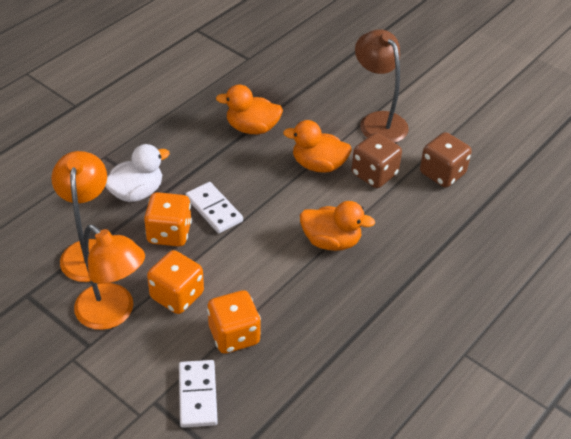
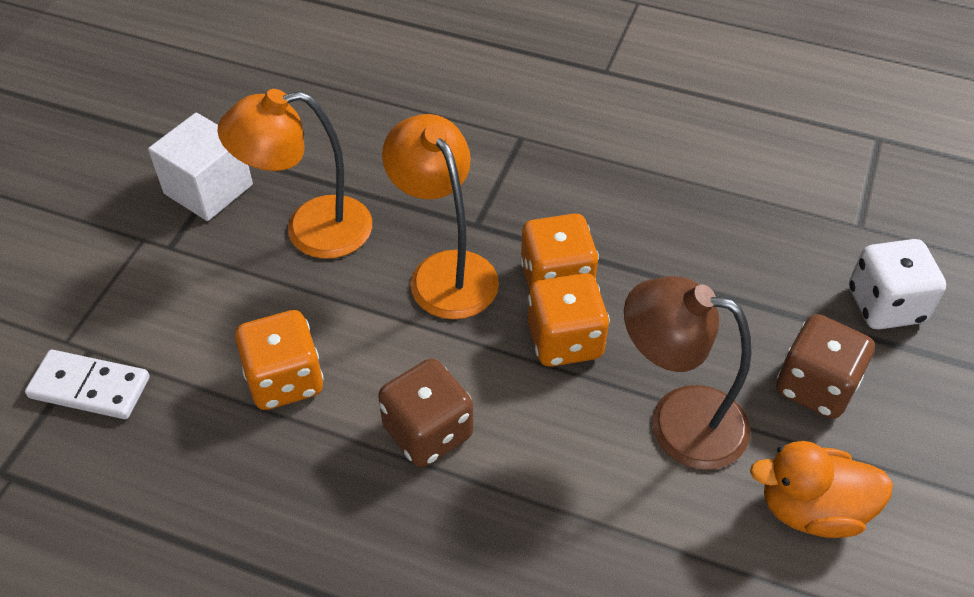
orange duck: 3 -> 1
white cube: 0 -> 1
white dice: 0 -> 1
white domino: 2 -> 1
white duck: 1 -> 0

